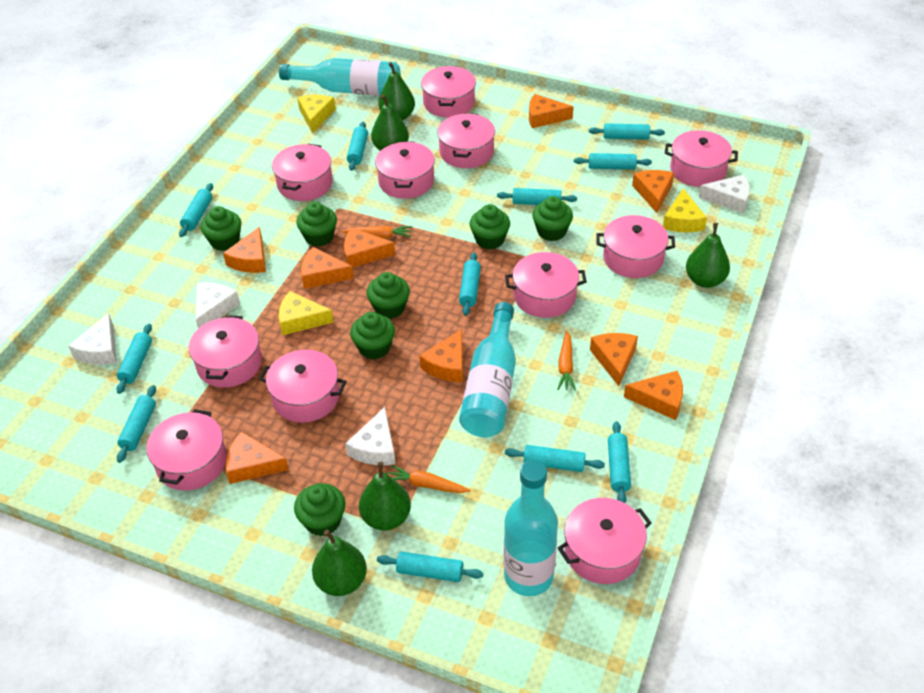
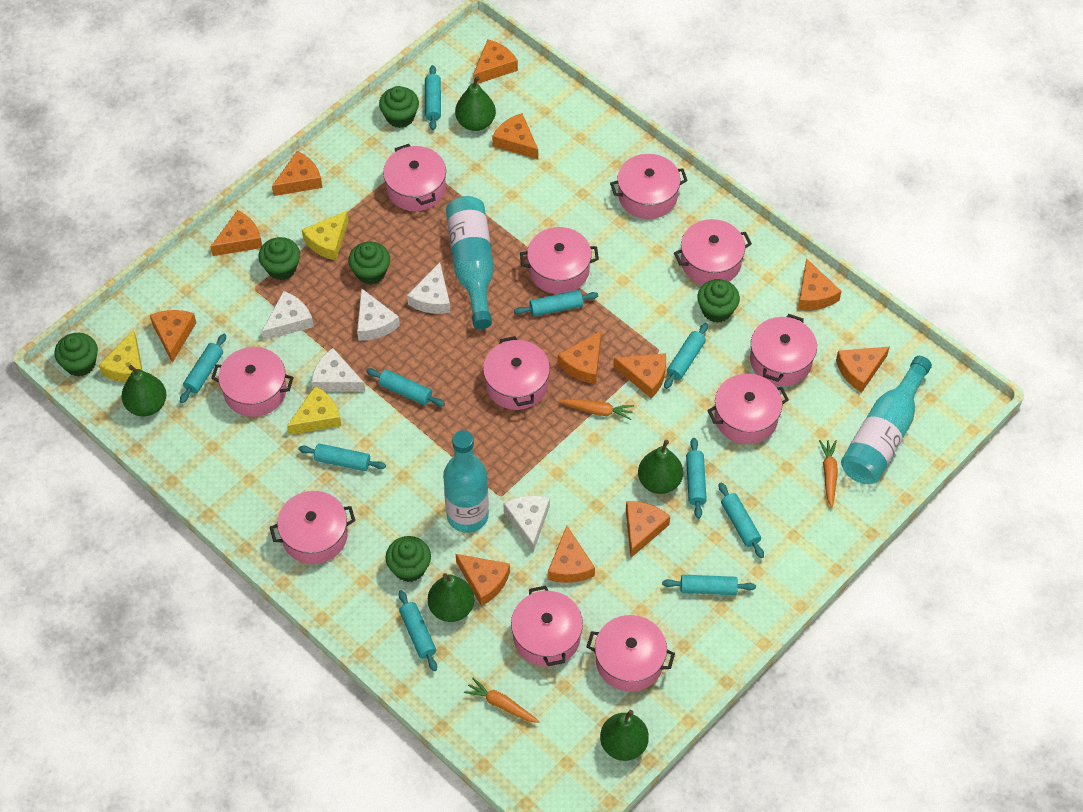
green cupcake: 7 -> 6
orange cheese: 9 -> 12
turquoise rolling pin: 11 -> 10
white cheese: 4 -> 5

